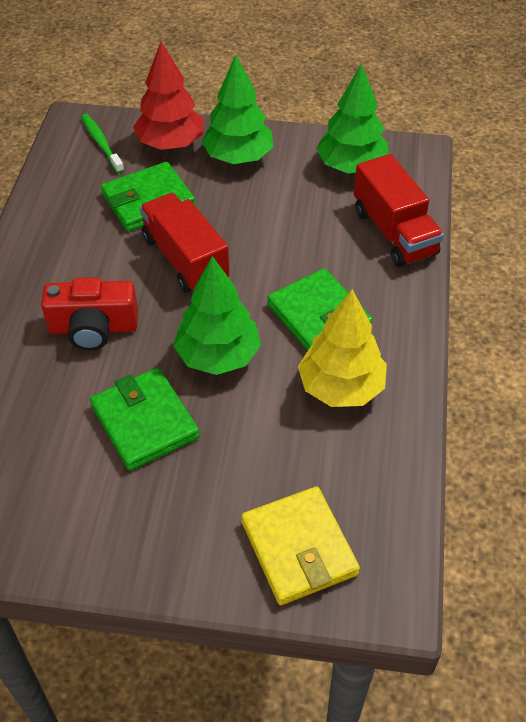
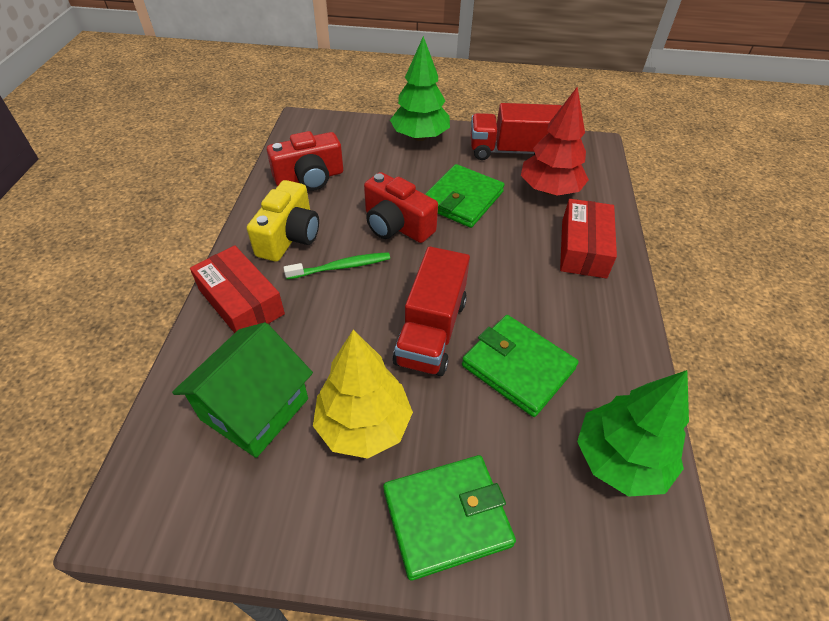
green house: 0 -> 1
green tree: 3 -> 2
red box: 0 -> 2
red camera: 1 -> 2
yellow camera: 0 -> 1
yellow wallet: 1 -> 0

